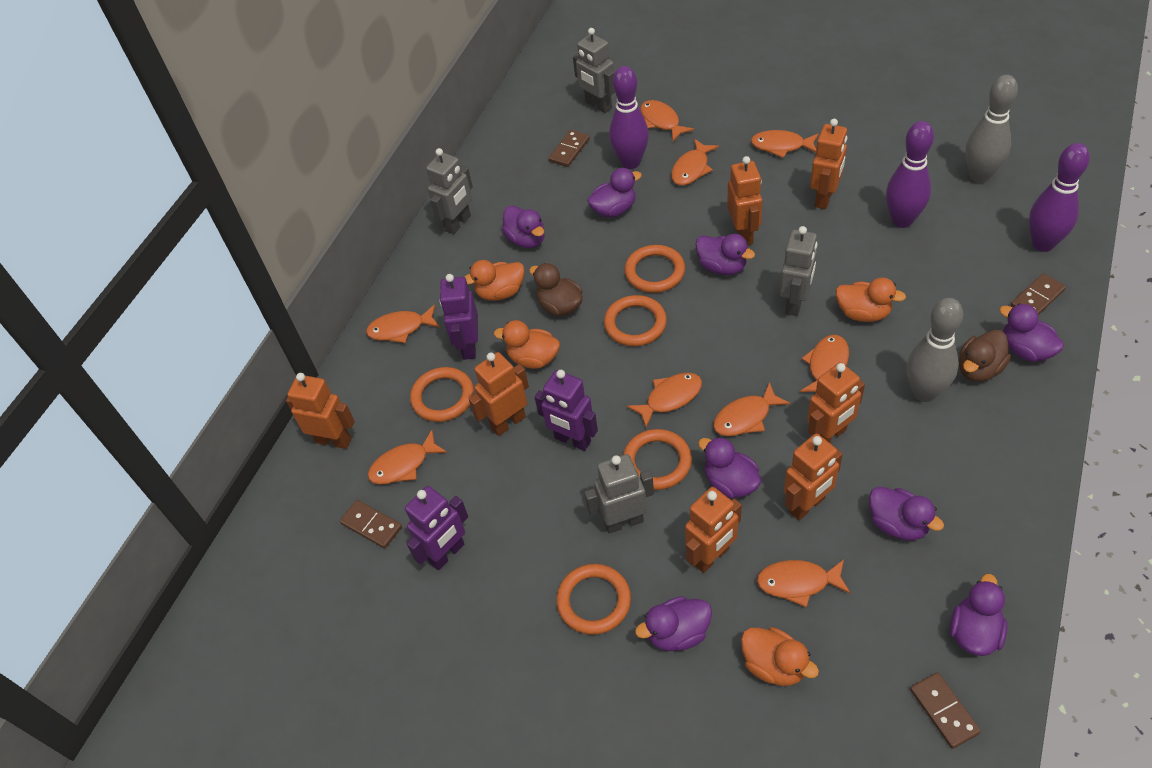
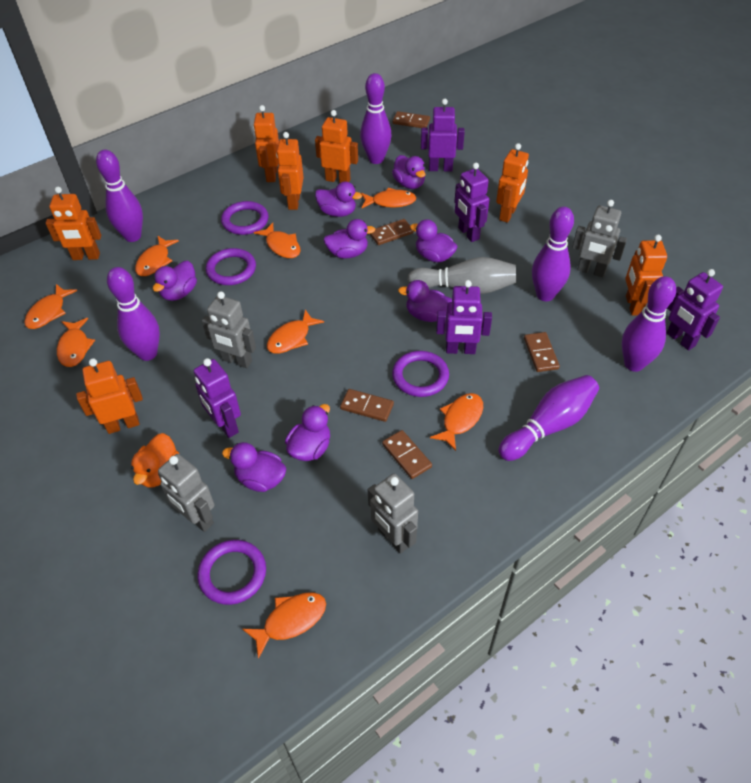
brown domino: 4 -> 5
brown duck: 2 -> 0
grey bowling pin: 2 -> 1
orange duck: 4 -> 1
orange fish: 9 -> 8
orange ring: 5 -> 0
purple bowling pin: 3 -> 6
purple ring: 0 -> 4
purple robot: 3 -> 5

